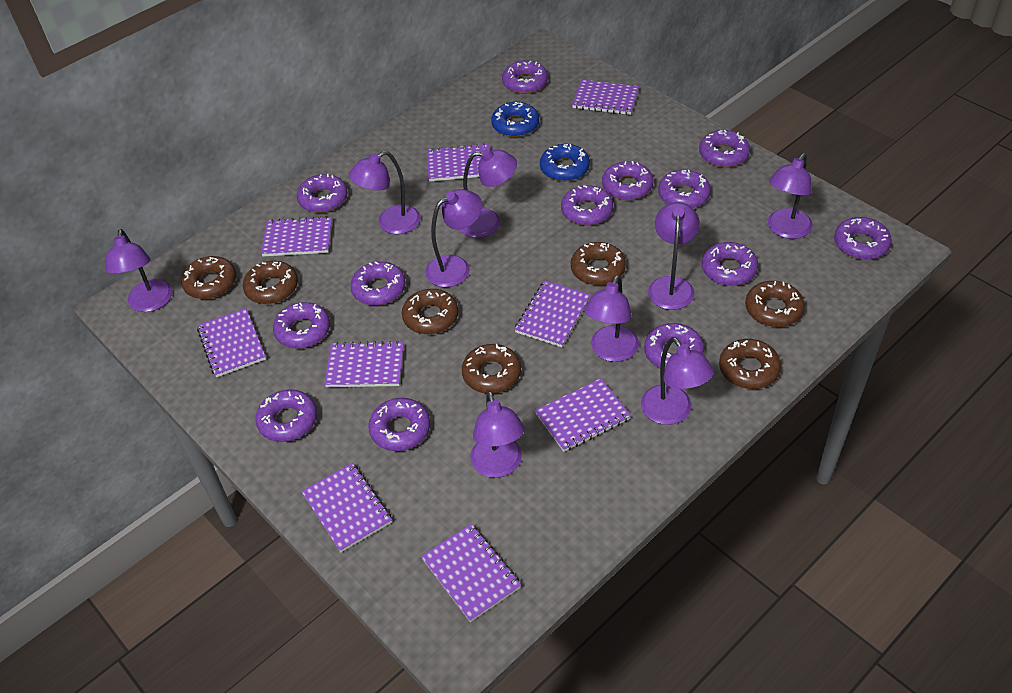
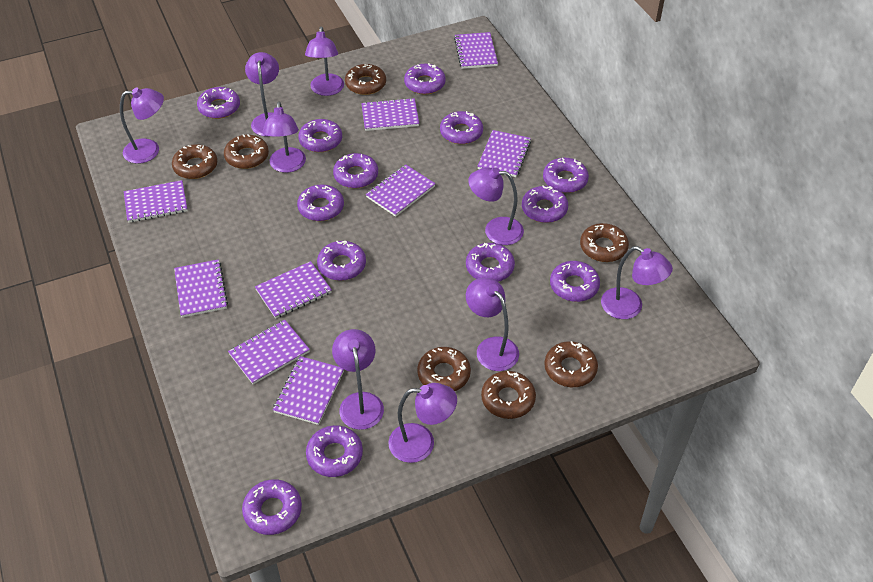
blue donut: 2 -> 0

